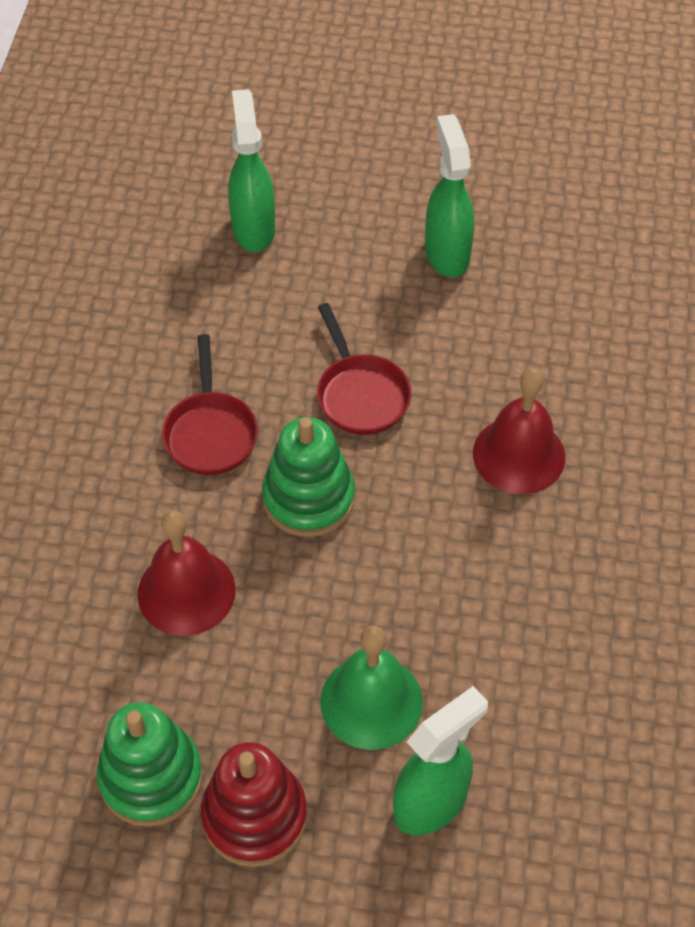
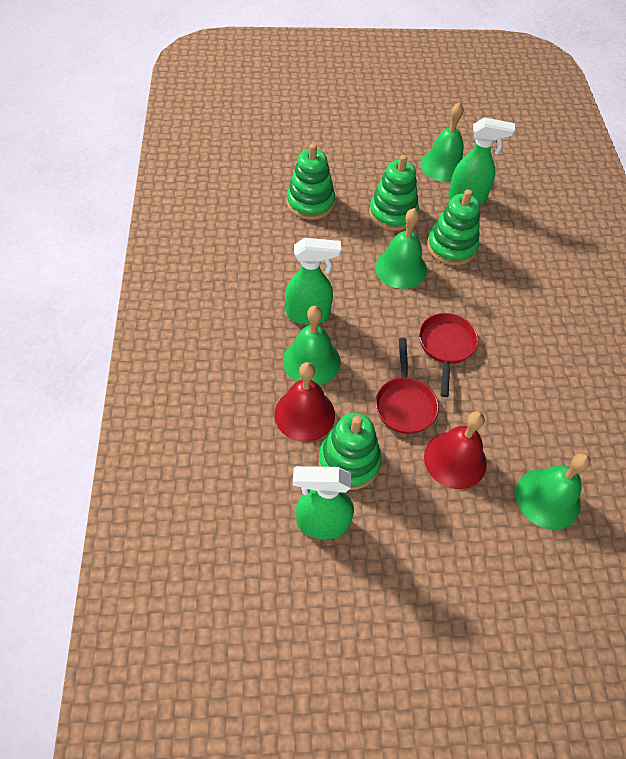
green bell: 1 -> 4
green stacking toy: 2 -> 4
red stacking toy: 1 -> 0

